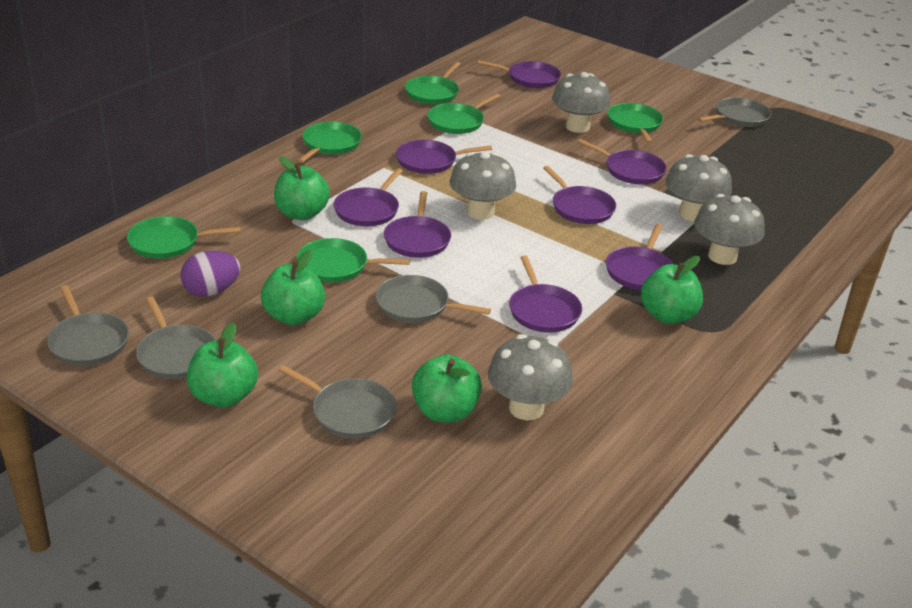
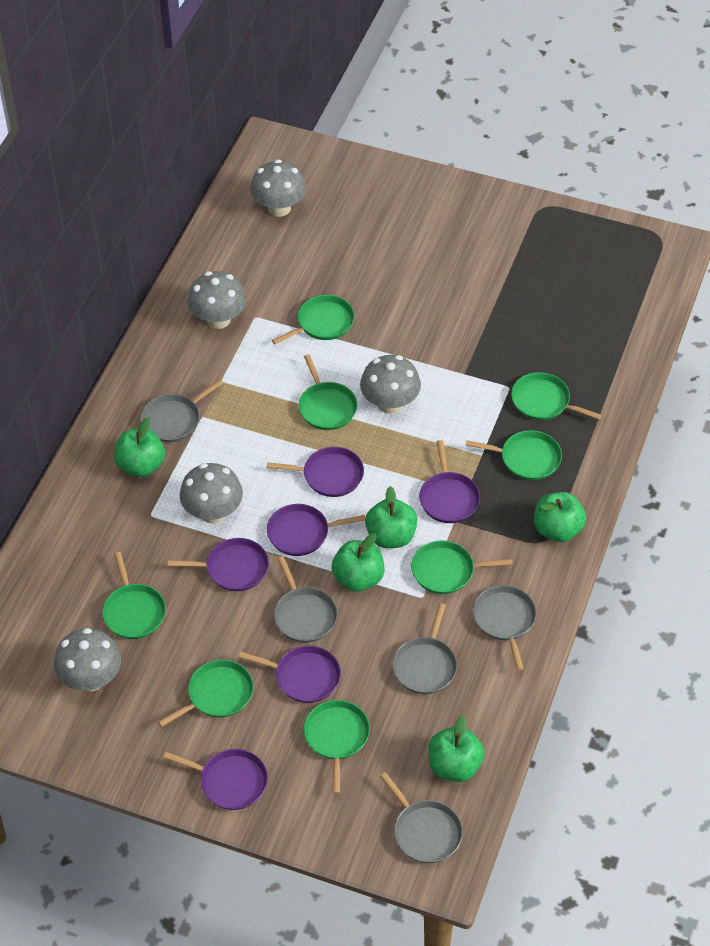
green pan: 6 -> 8
purple egg: 1 -> 0
purple pan: 8 -> 6

